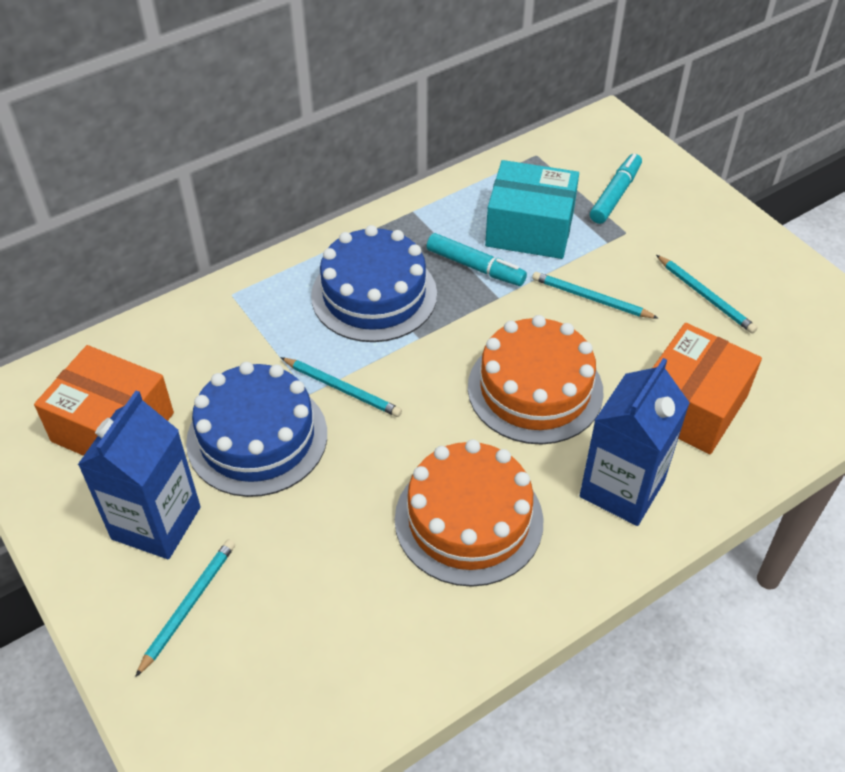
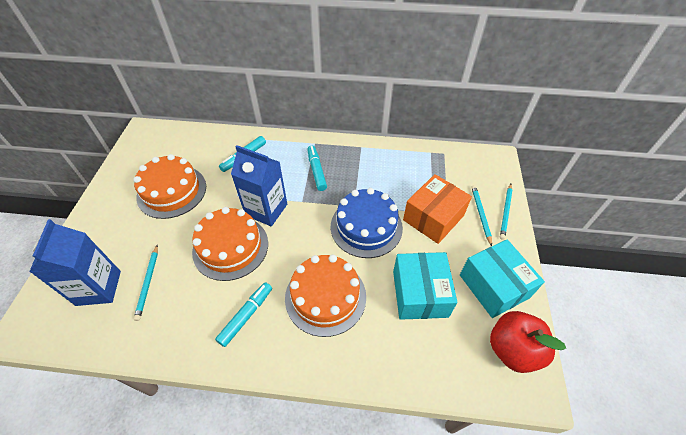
blue cake: 2 -> 1
orange box: 2 -> 1
orange cake: 2 -> 3
red apple: 0 -> 1
turquoise box: 1 -> 2
turquoise marker: 2 -> 3
turquoise pencil: 4 -> 3

